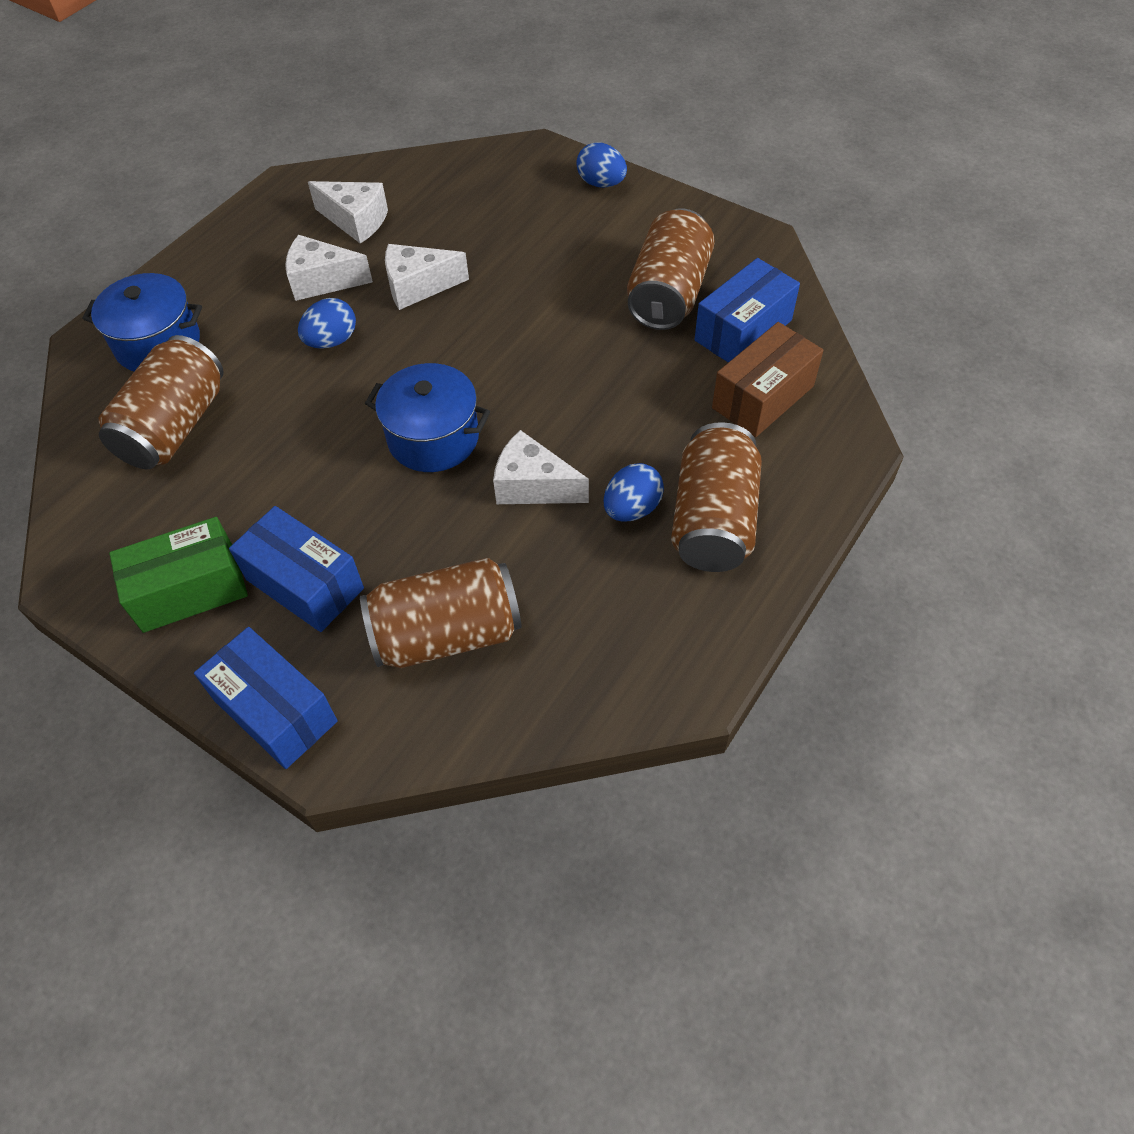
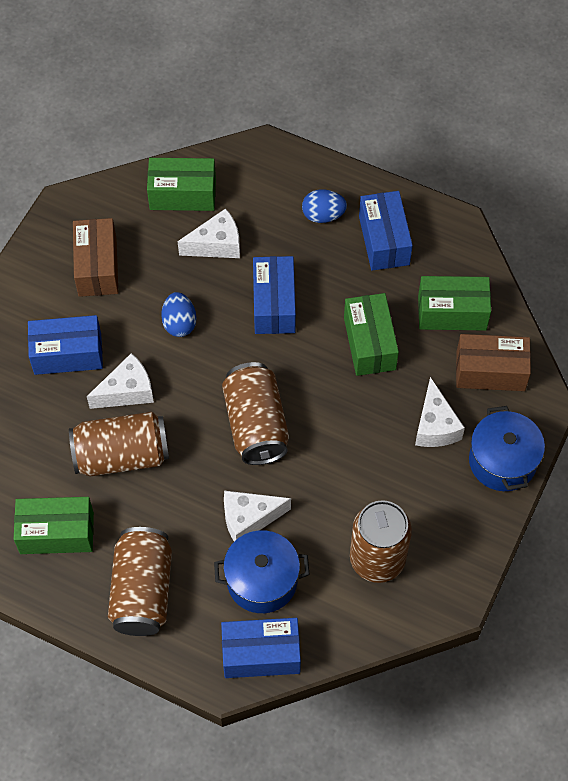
blue box: 3 -> 4
blue egg: 3 -> 2
brown box: 1 -> 2
green box: 1 -> 4

